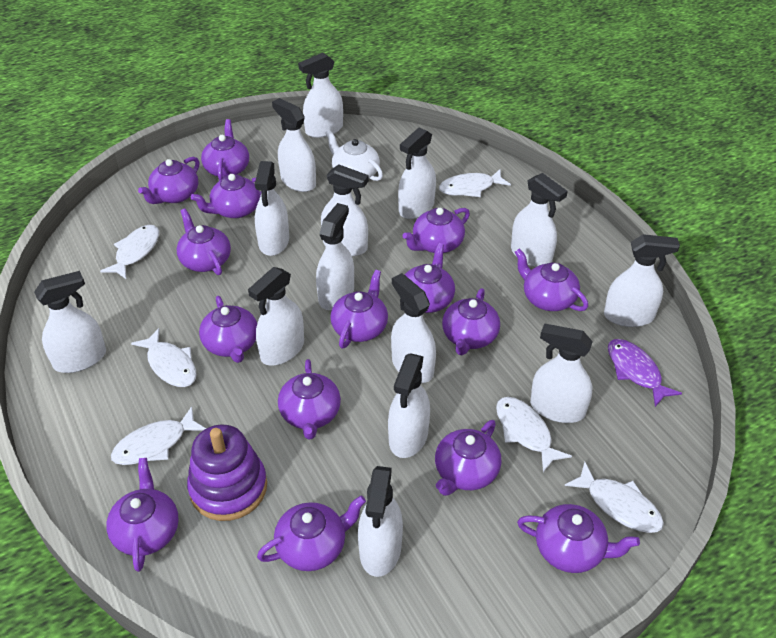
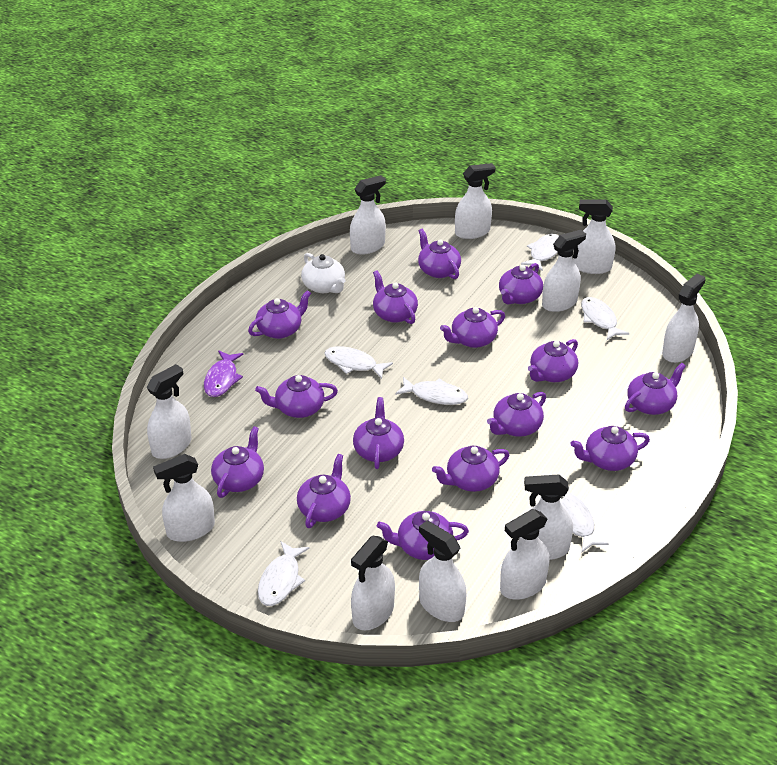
purple stacking toy: 1 -> 0
white spray bottle: 14 -> 11

